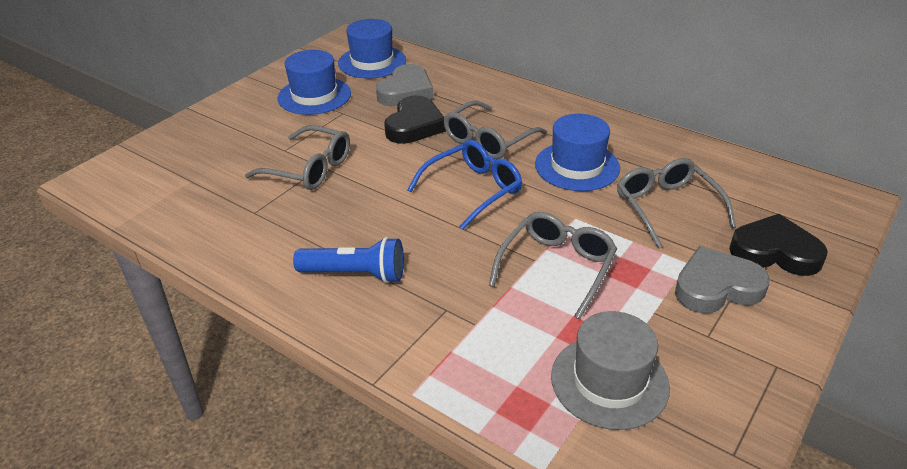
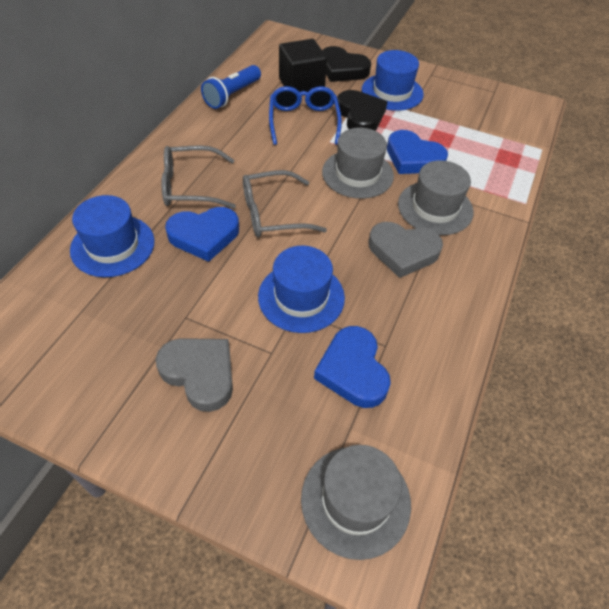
black cube: 0 -> 1
blue heart: 0 -> 3
grey glasses: 4 -> 2
grey hat: 1 -> 3

